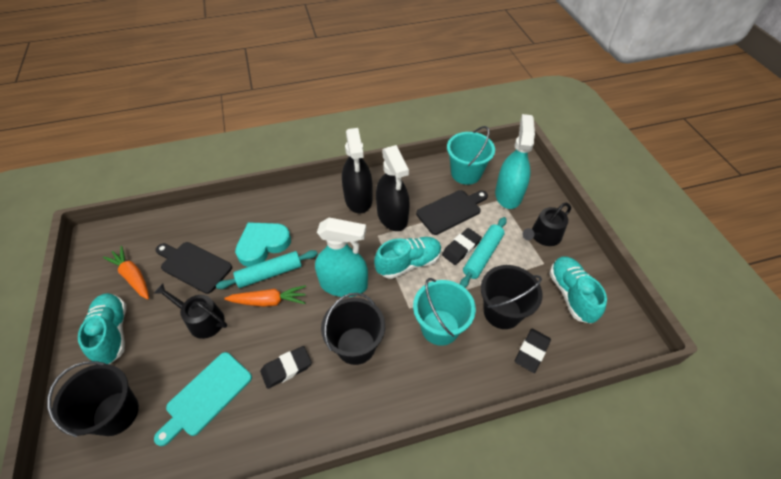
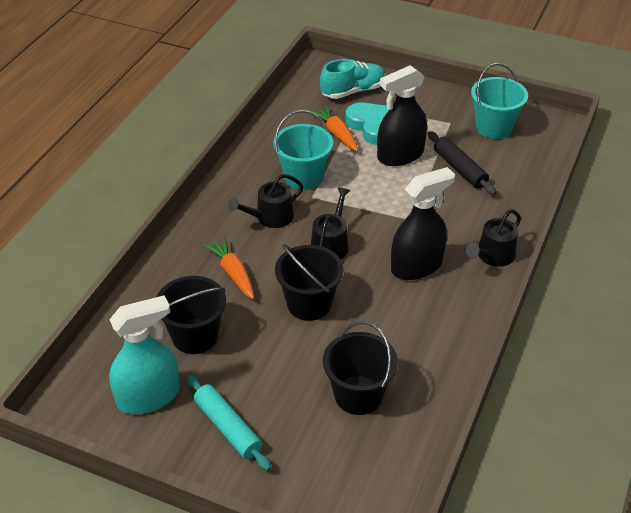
black cutting board: 2 -> 0
black eraser: 3 -> 0
black rolling pin: 0 -> 1
black watering can: 2 -> 3
turquoise cutting board: 1 -> 0
turquoise rolling pin: 2 -> 1
turquoise shoe: 3 -> 1
turquoise spray bottle: 2 -> 1

